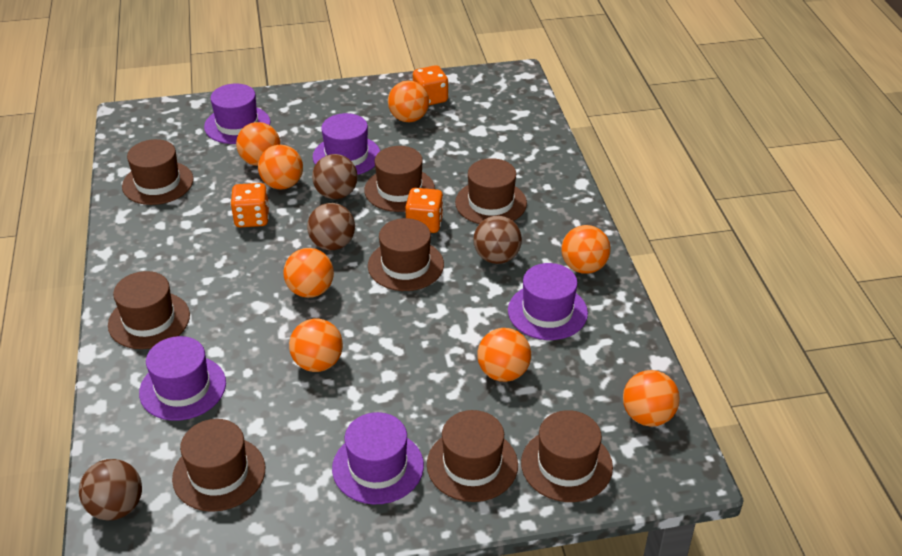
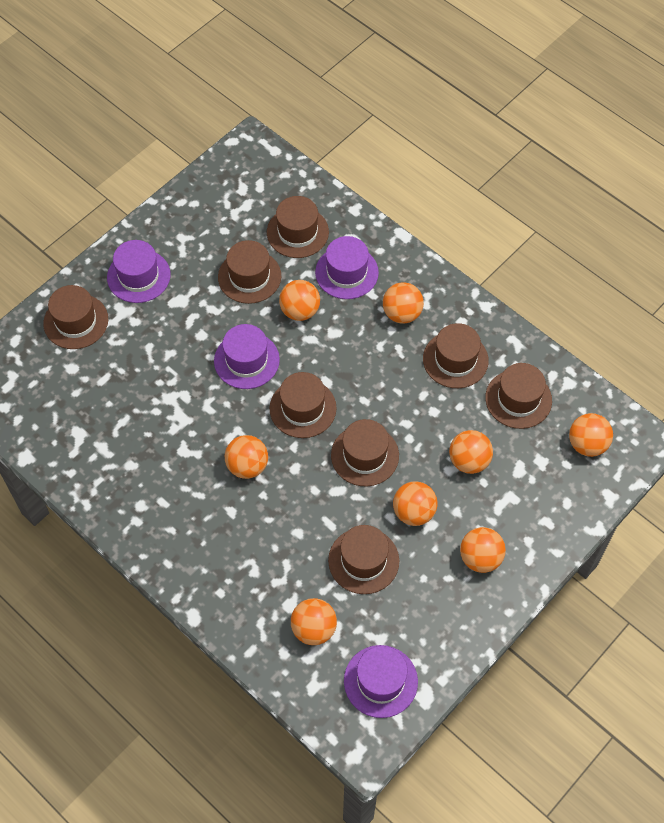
brown ball: 4 -> 0
orange dice: 3 -> 0
purple hat: 5 -> 4

